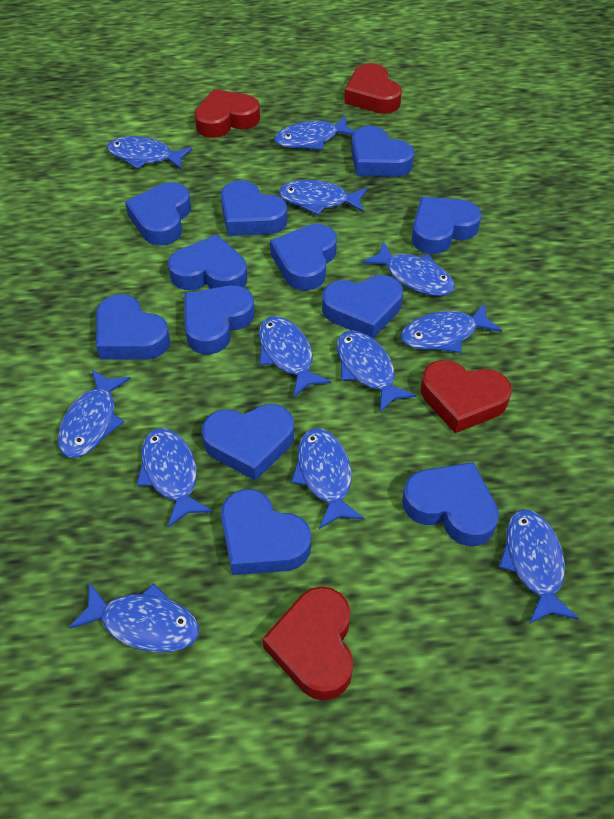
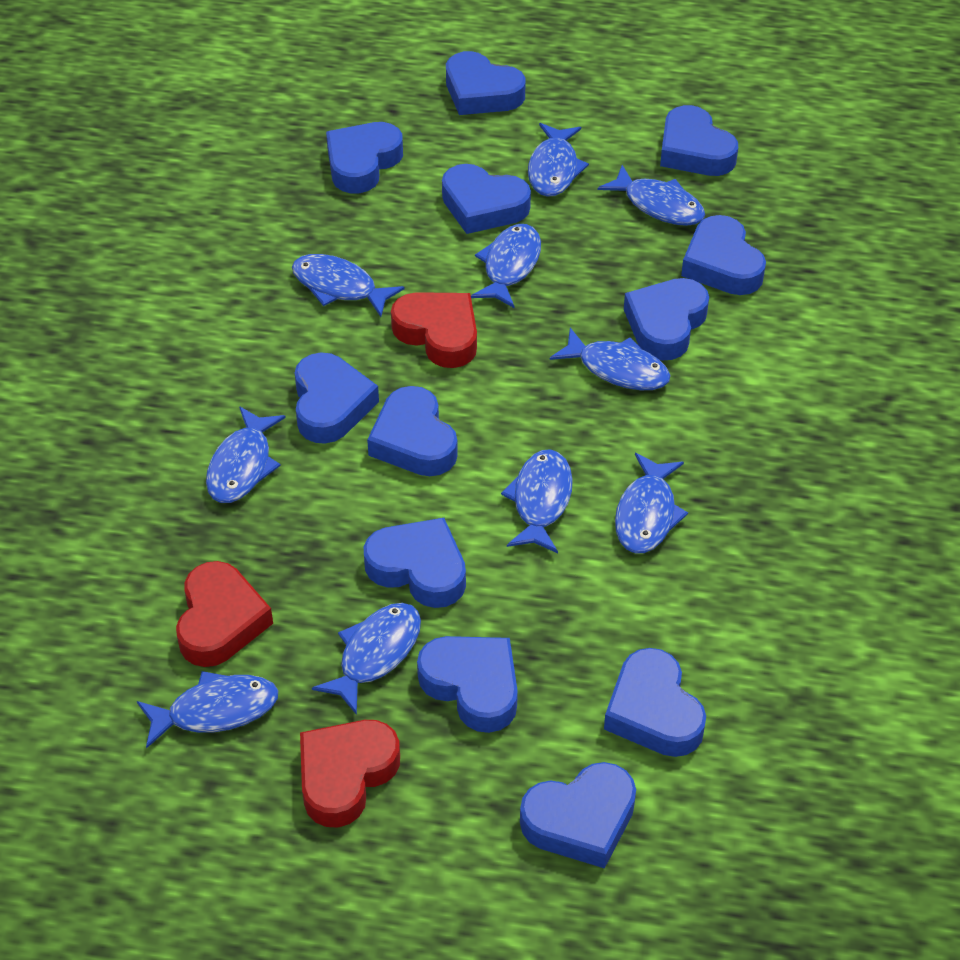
blue fish: 12 -> 10
red heart: 4 -> 3

